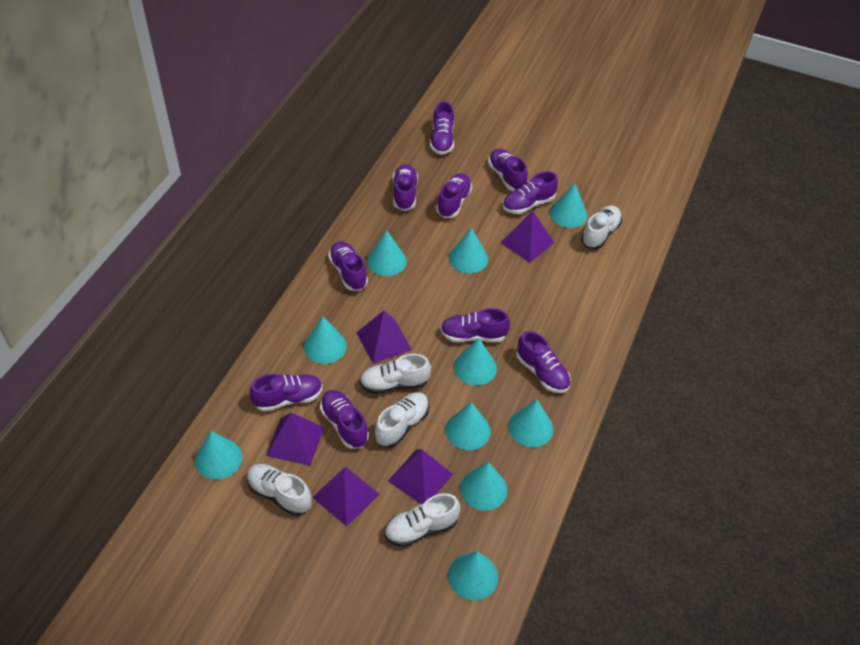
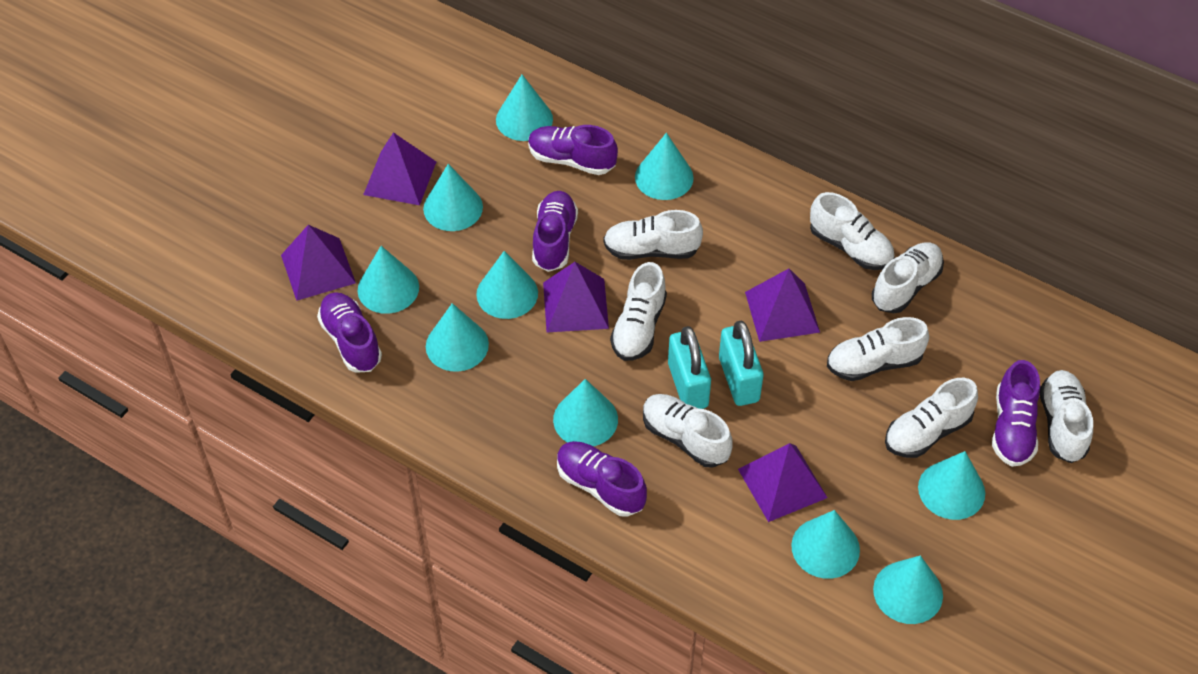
purple shoe: 10 -> 5
turquoise padlock: 0 -> 2
white shoe: 5 -> 8

